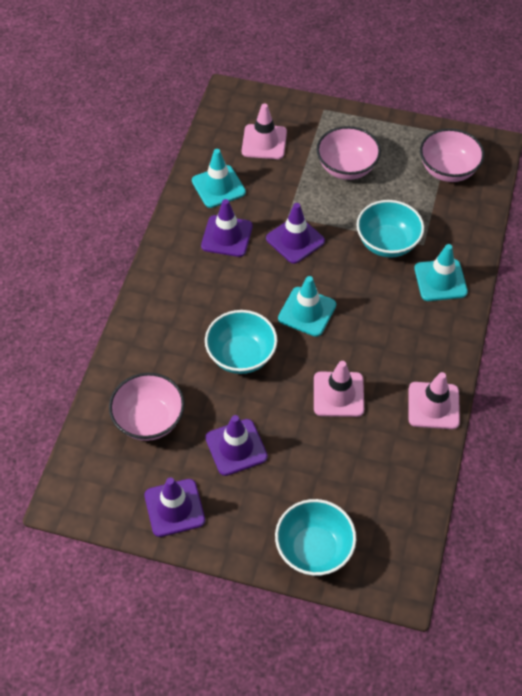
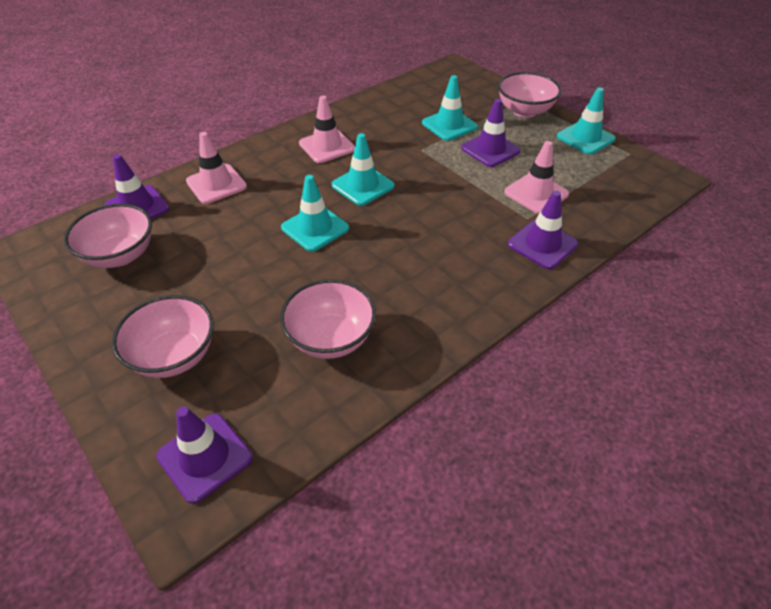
pink bowl: 3 -> 4
turquoise bowl: 3 -> 0
turquoise traffic cone: 3 -> 4

